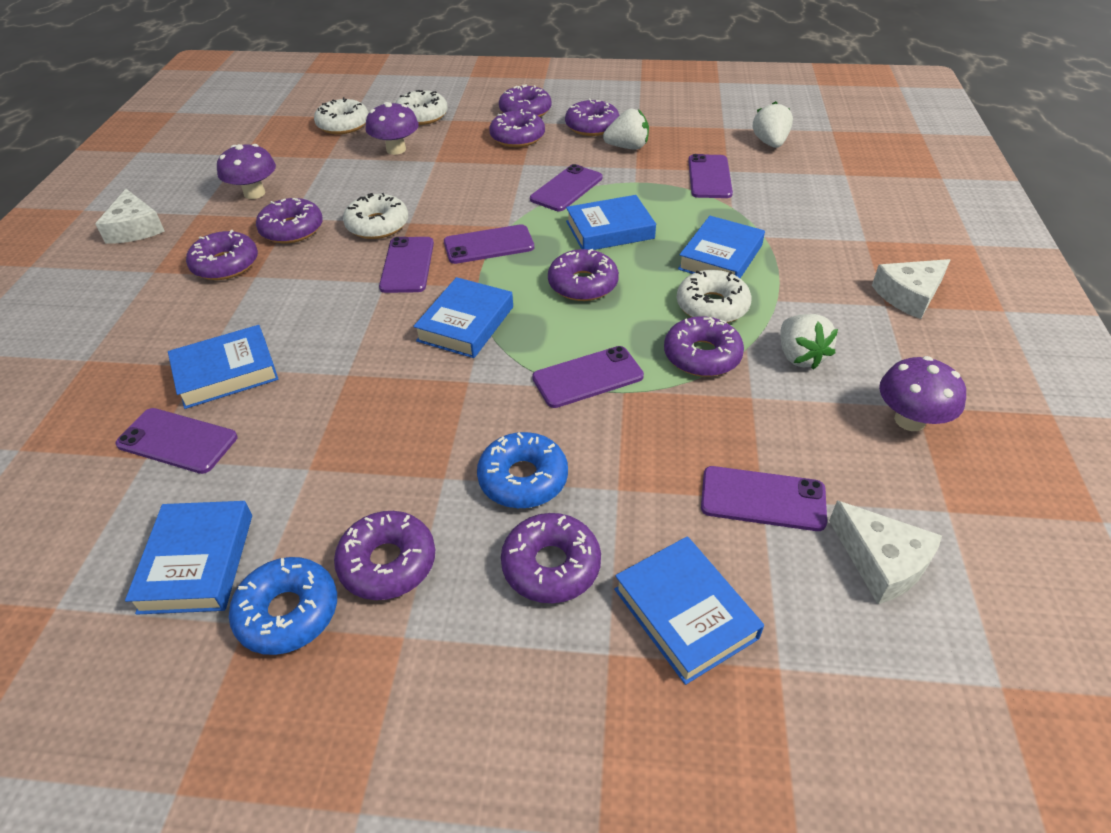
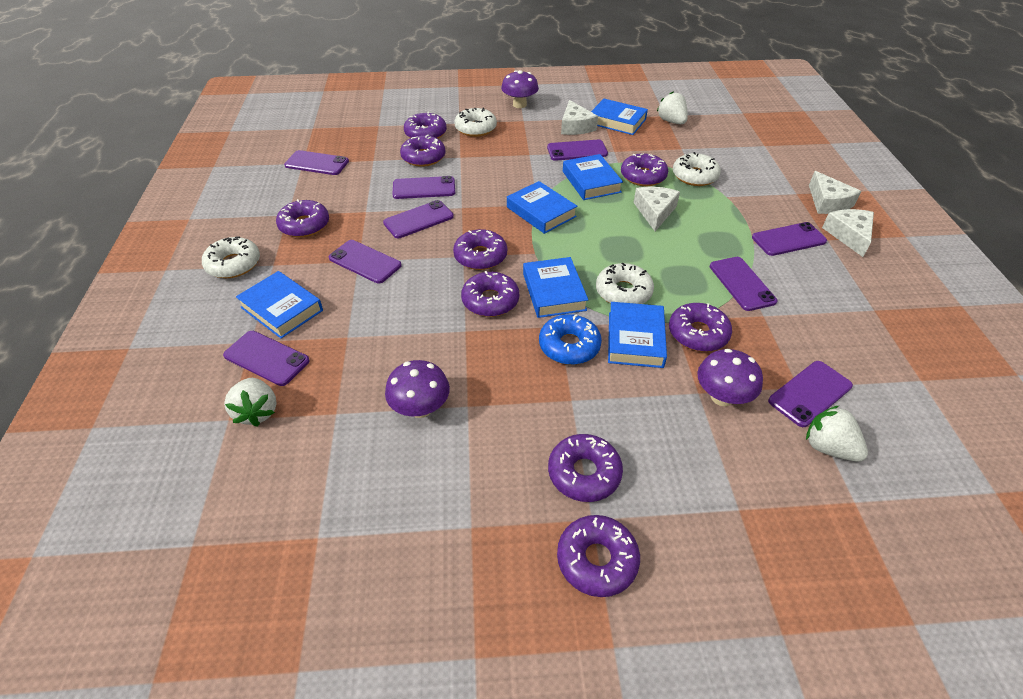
blue donut: 2 -> 1
purple phone: 7 -> 9
white cheese: 3 -> 4

